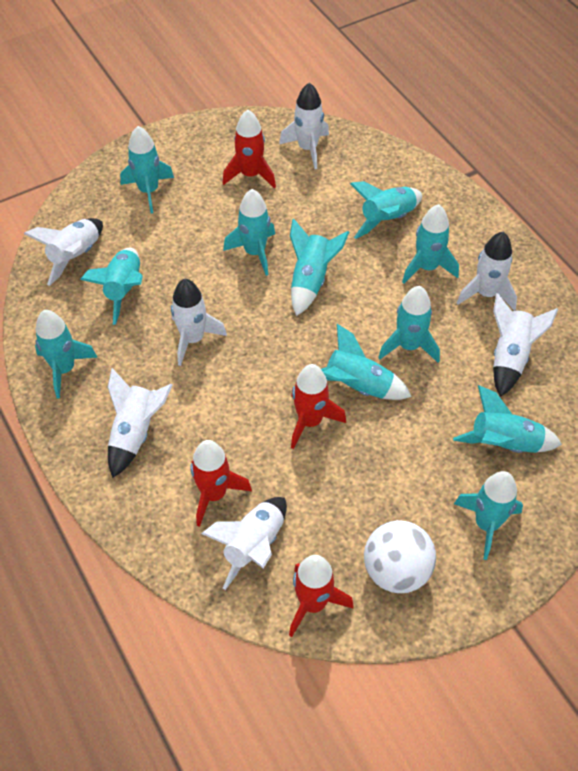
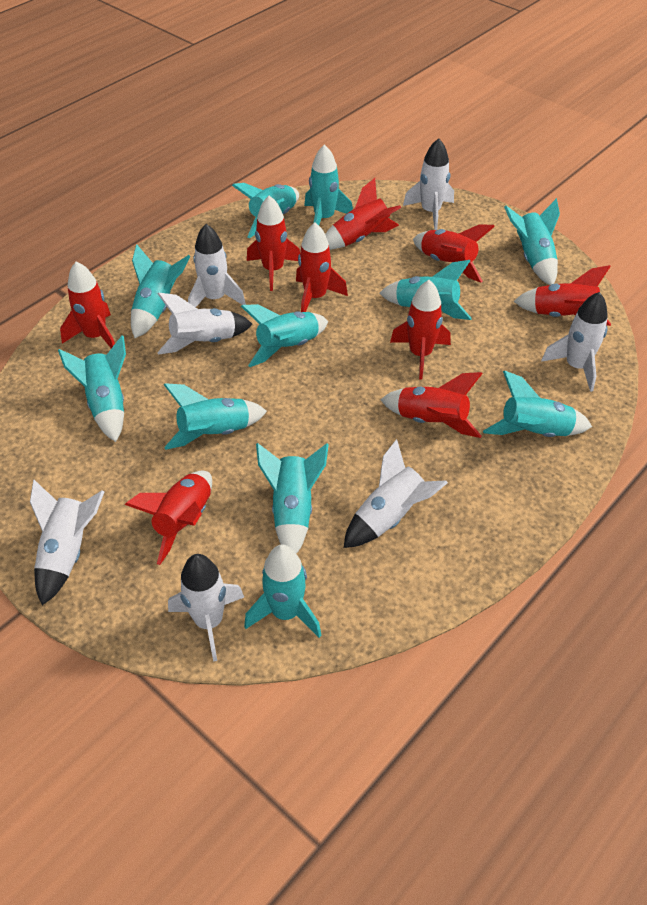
red rocket: 4 -> 9
white ball: 1 -> 0

